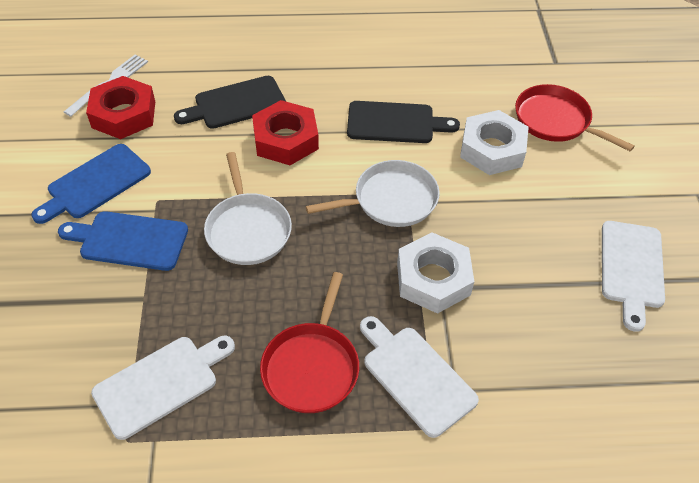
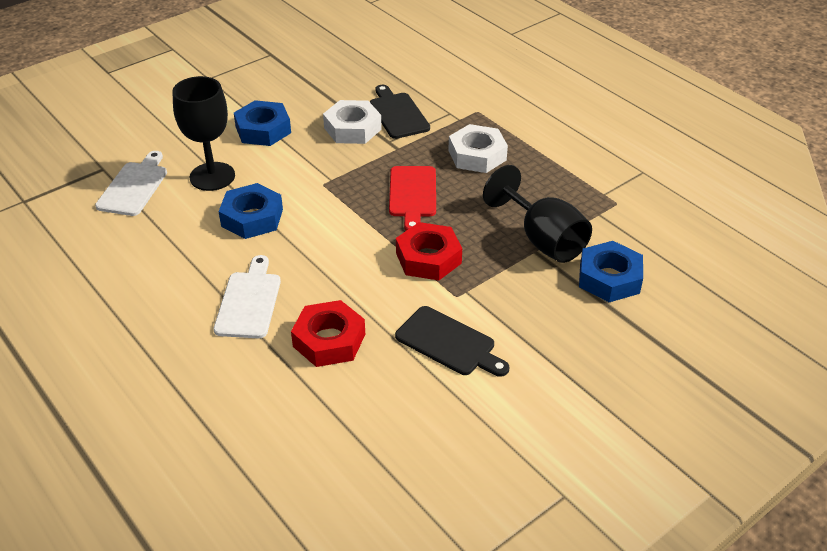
black goblet: 0 -> 2
blue cutting board: 2 -> 0
blue nut: 0 -> 3
red cutting board: 0 -> 1
red pan: 2 -> 0
white cutting board: 3 -> 2
white fork: 1 -> 0
white pan: 2 -> 0

